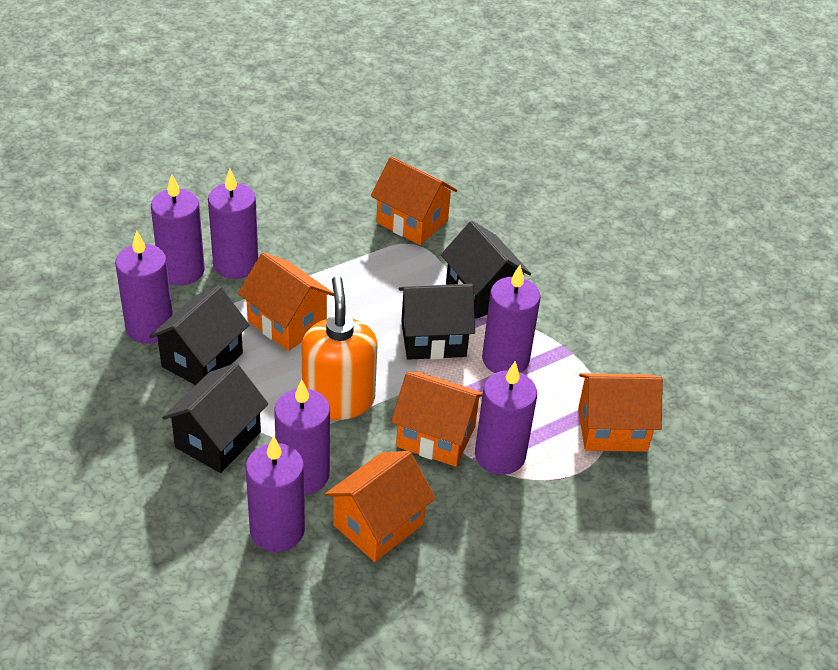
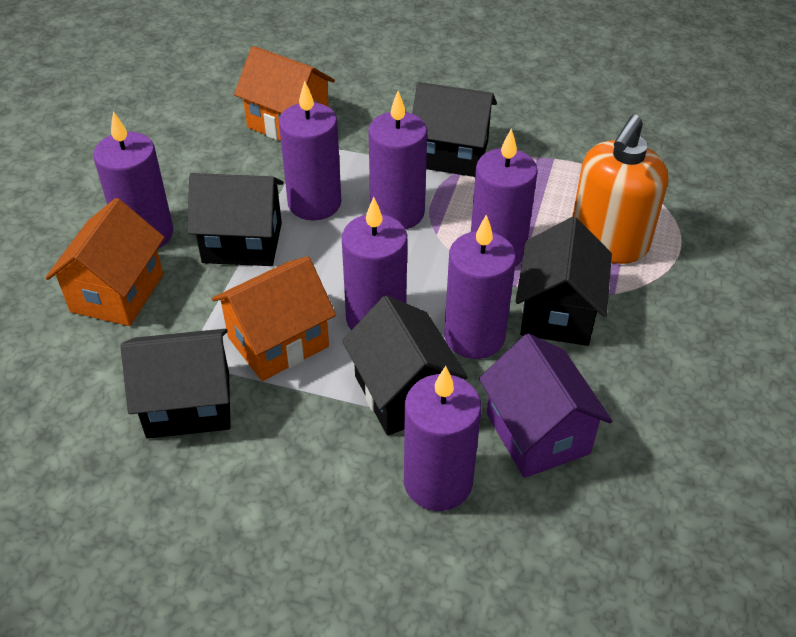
black house: 4 -> 5
orange house: 5 -> 3
purple house: 0 -> 1

